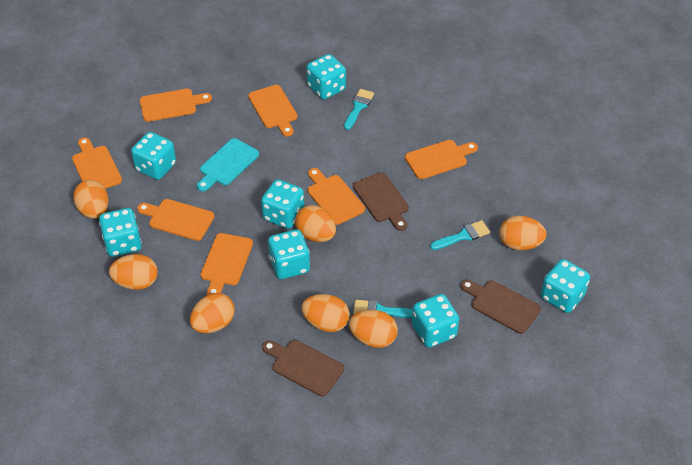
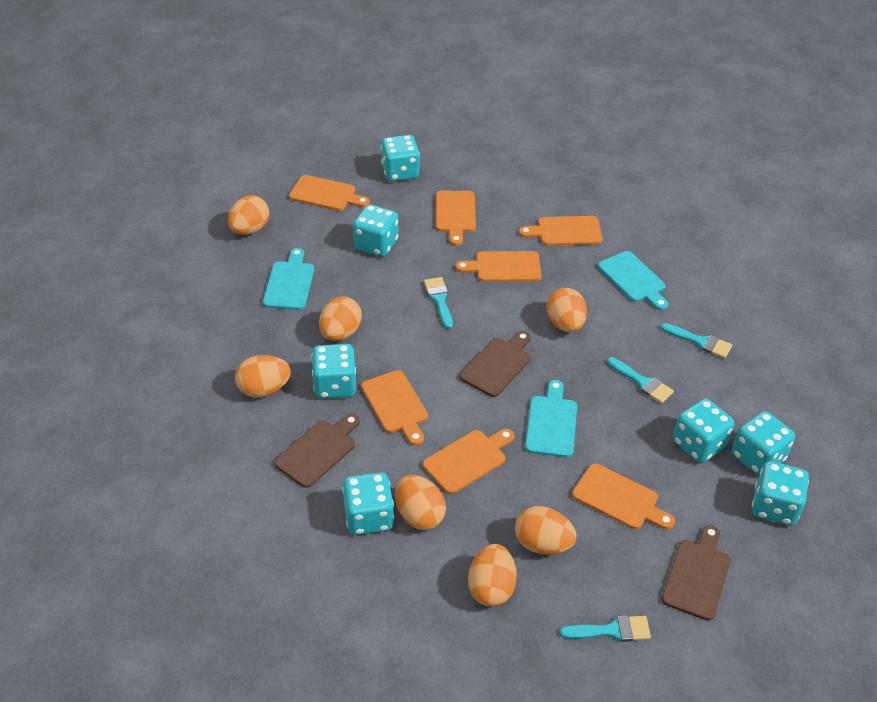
turquoise brush: 3 -> 4
turquoise cutting board: 1 -> 3

